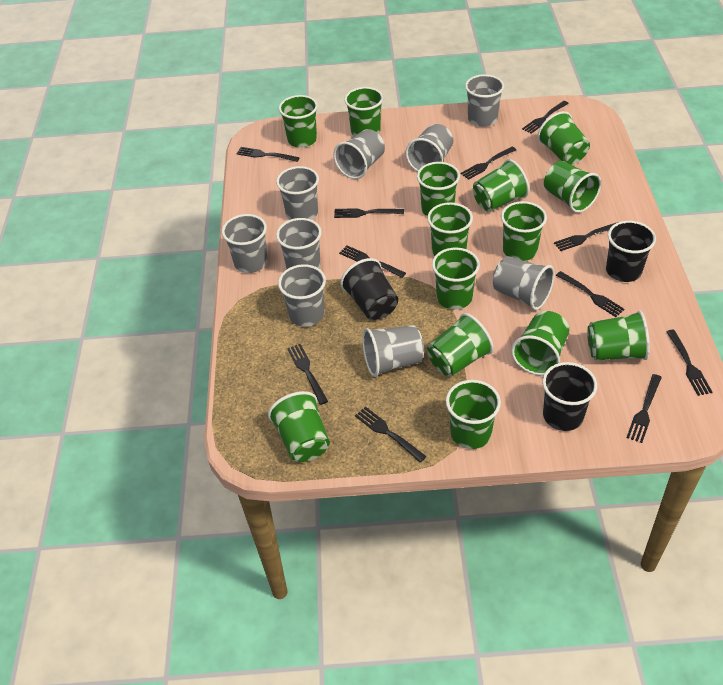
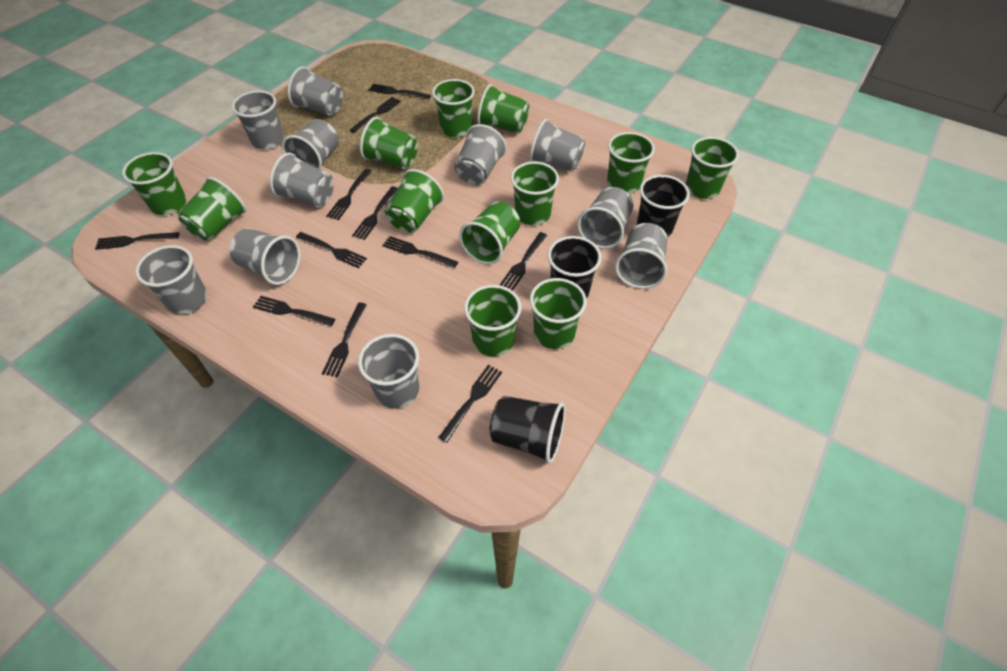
green cup: 14 -> 12
grey cup: 9 -> 11

